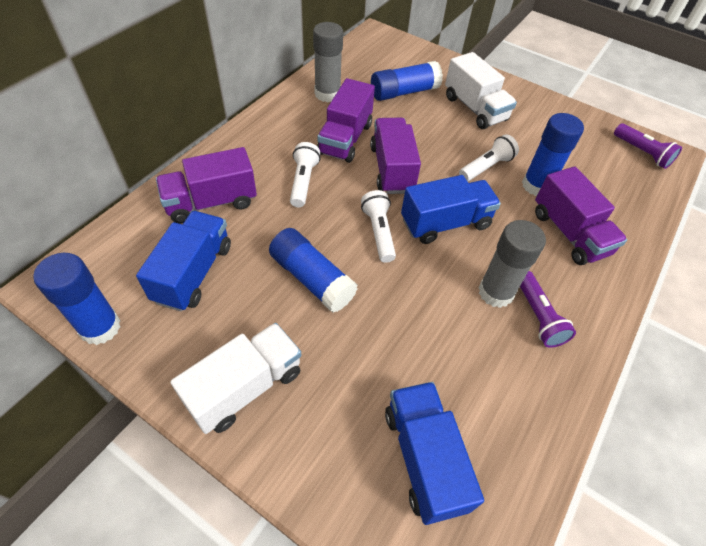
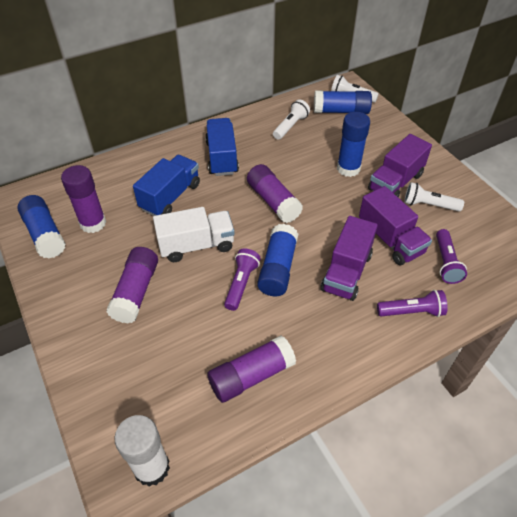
blue truck: 3 -> 2
grey glue stick: 2 -> 0
purple flashlight: 2 -> 3
purple glue stick: 0 -> 4
purple truck: 4 -> 3
white glue stick: 0 -> 1
white truck: 2 -> 1

